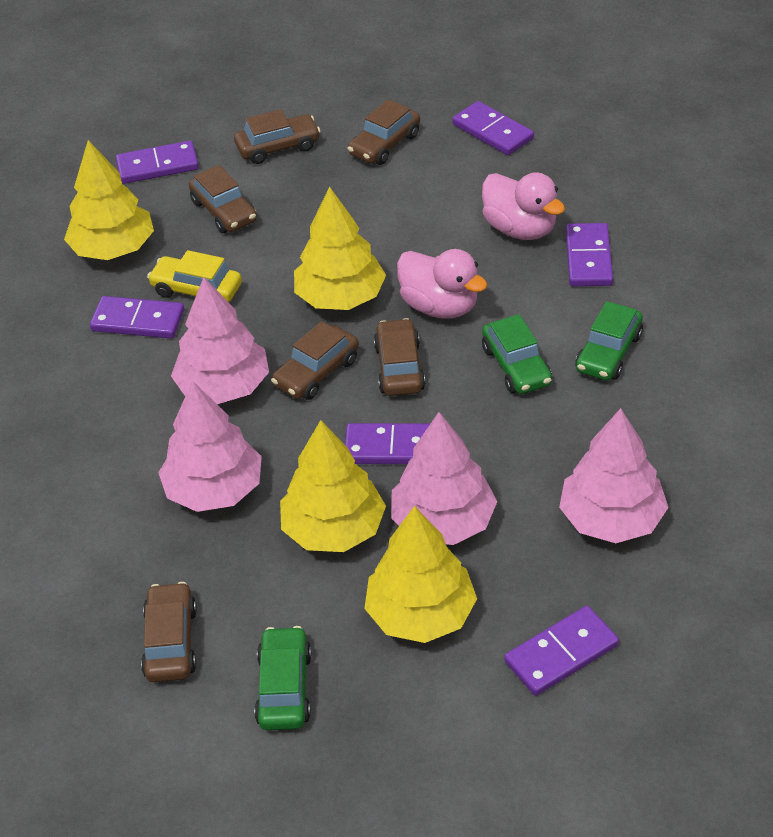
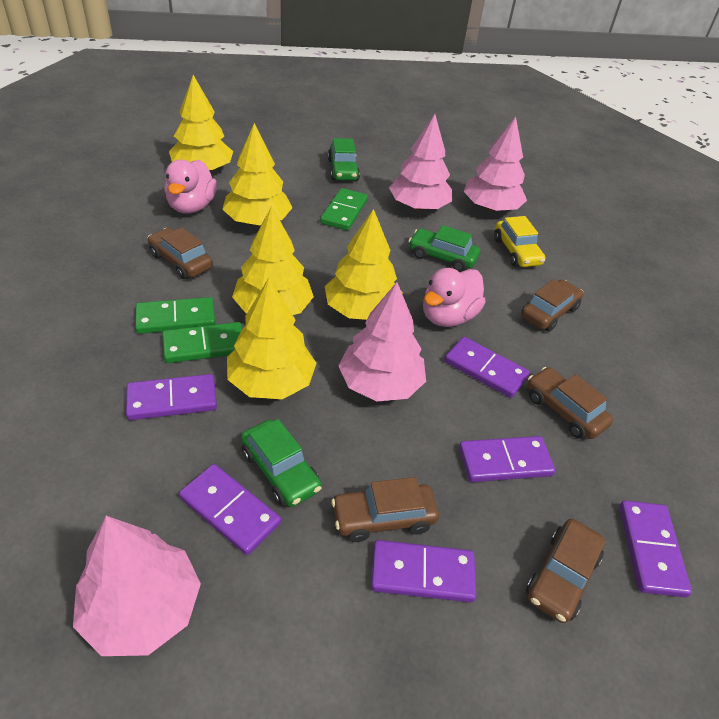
brown car: 6 -> 5
green domino: 0 -> 3
yellow tree: 4 -> 5

